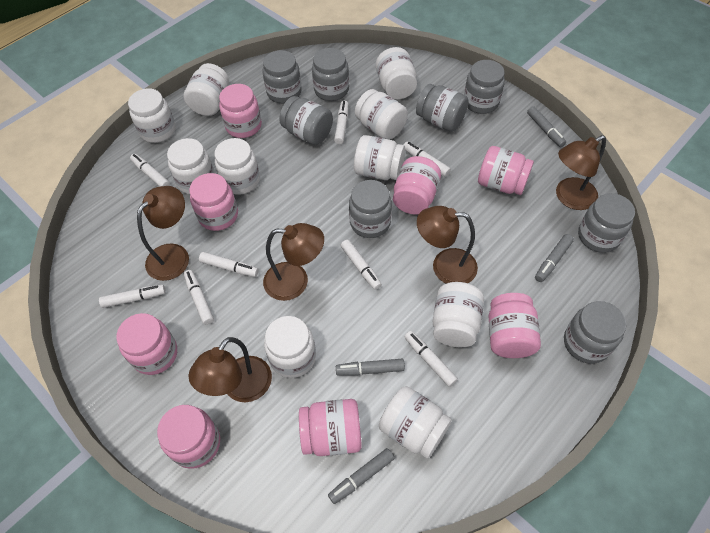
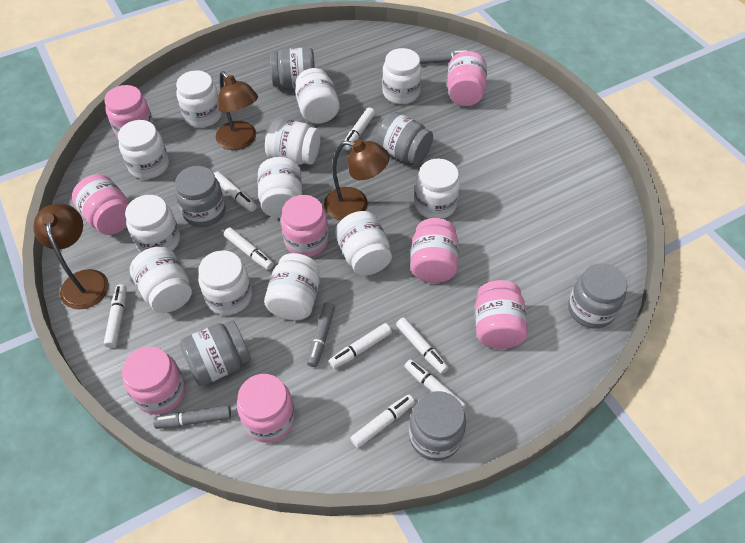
brown lamp: 5 -> 3
grey jar: 8 -> 6
grey marker: 4 -> 3
white jar: 10 -> 12

